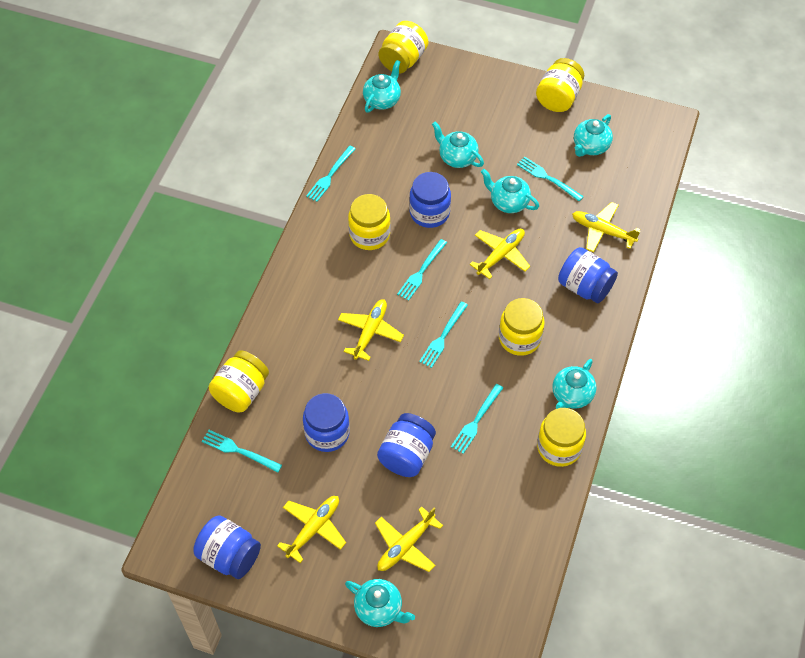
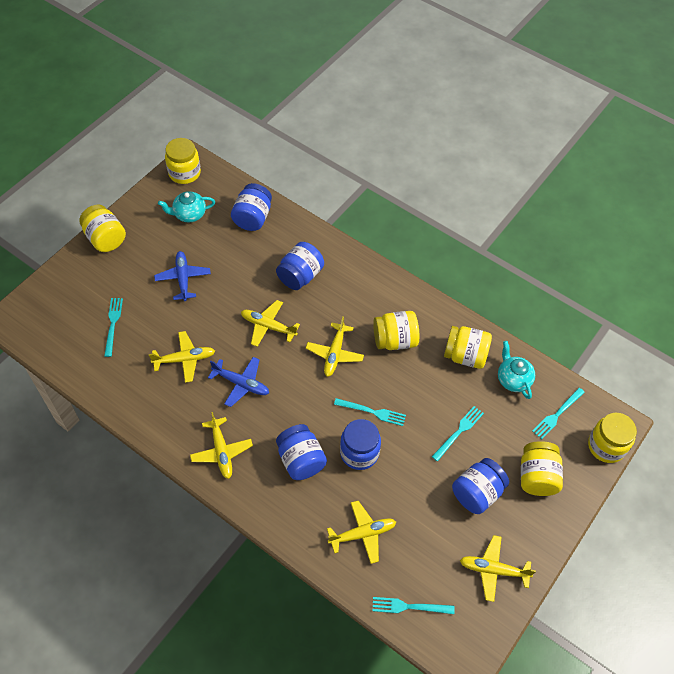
blue plane: 0 -> 2
turquoise fork: 6 -> 5
turquoise teapot: 6 -> 2
yellow plane: 5 -> 6

